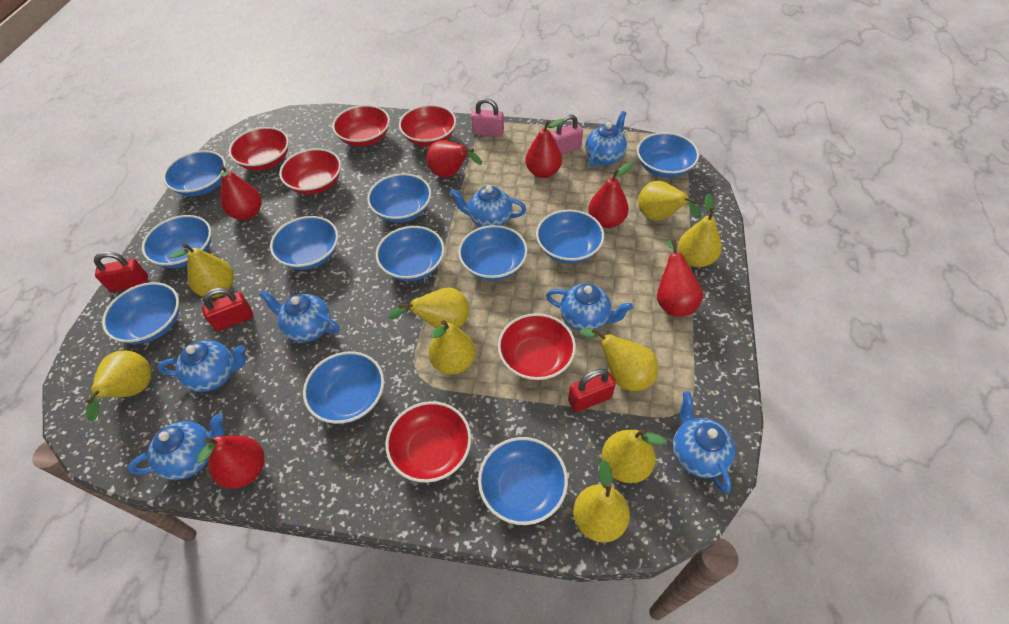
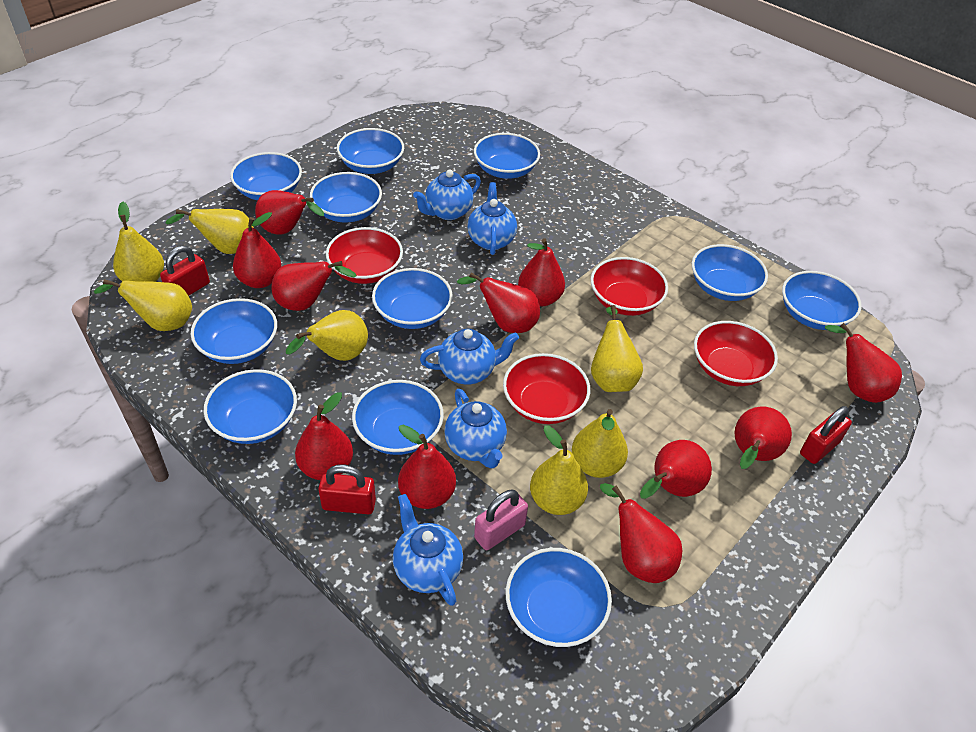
blue teapot: 7 -> 5
pink padlock: 2 -> 1
red bowl: 6 -> 4
red pear: 6 -> 11
yellow pear: 9 -> 7

